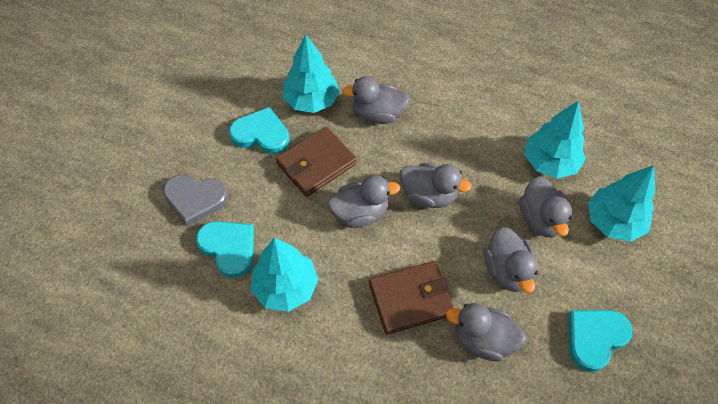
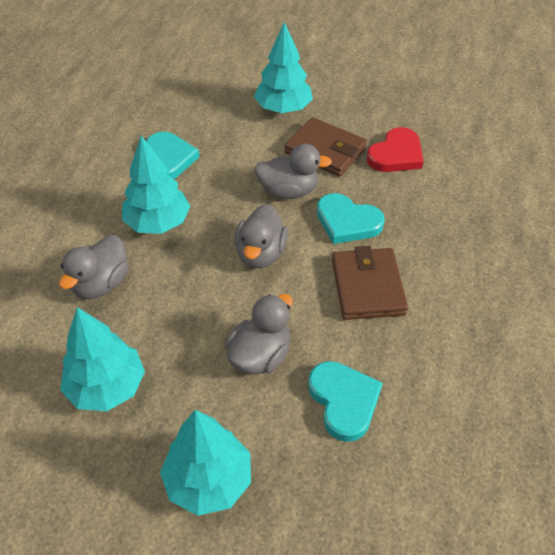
grey duck: 6 -> 4
grey heart: 1 -> 0
red heart: 0 -> 1

